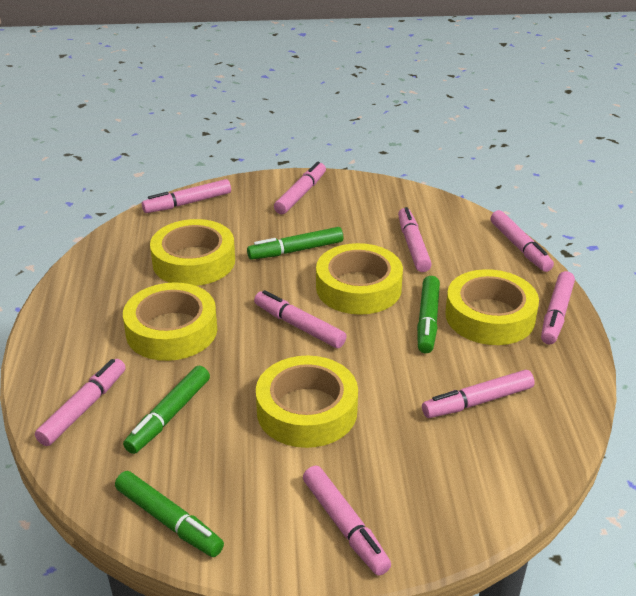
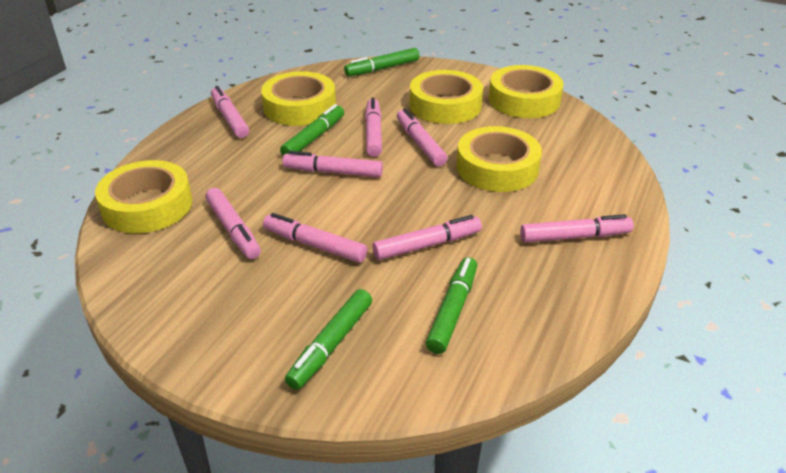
pink marker: 9 -> 8

